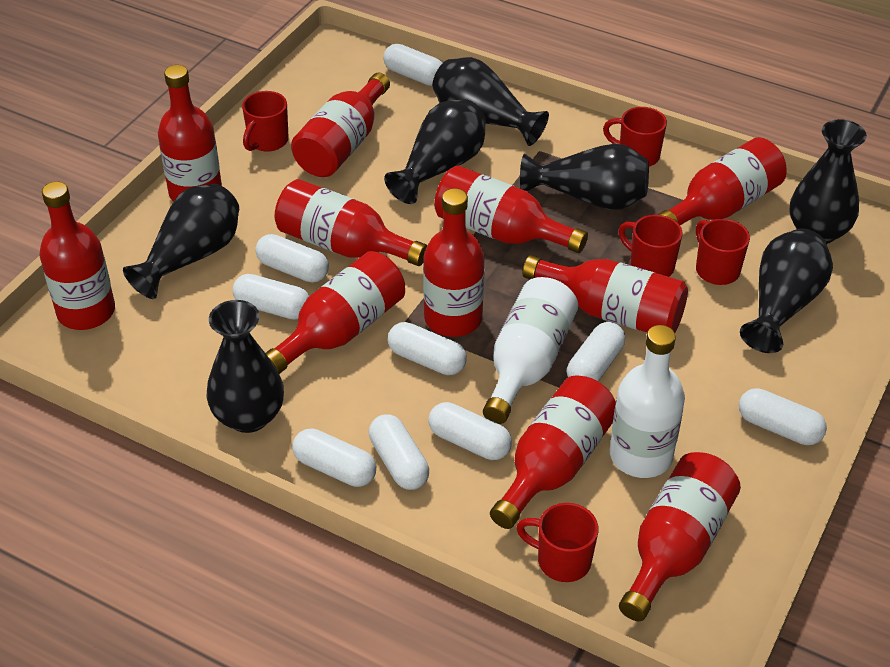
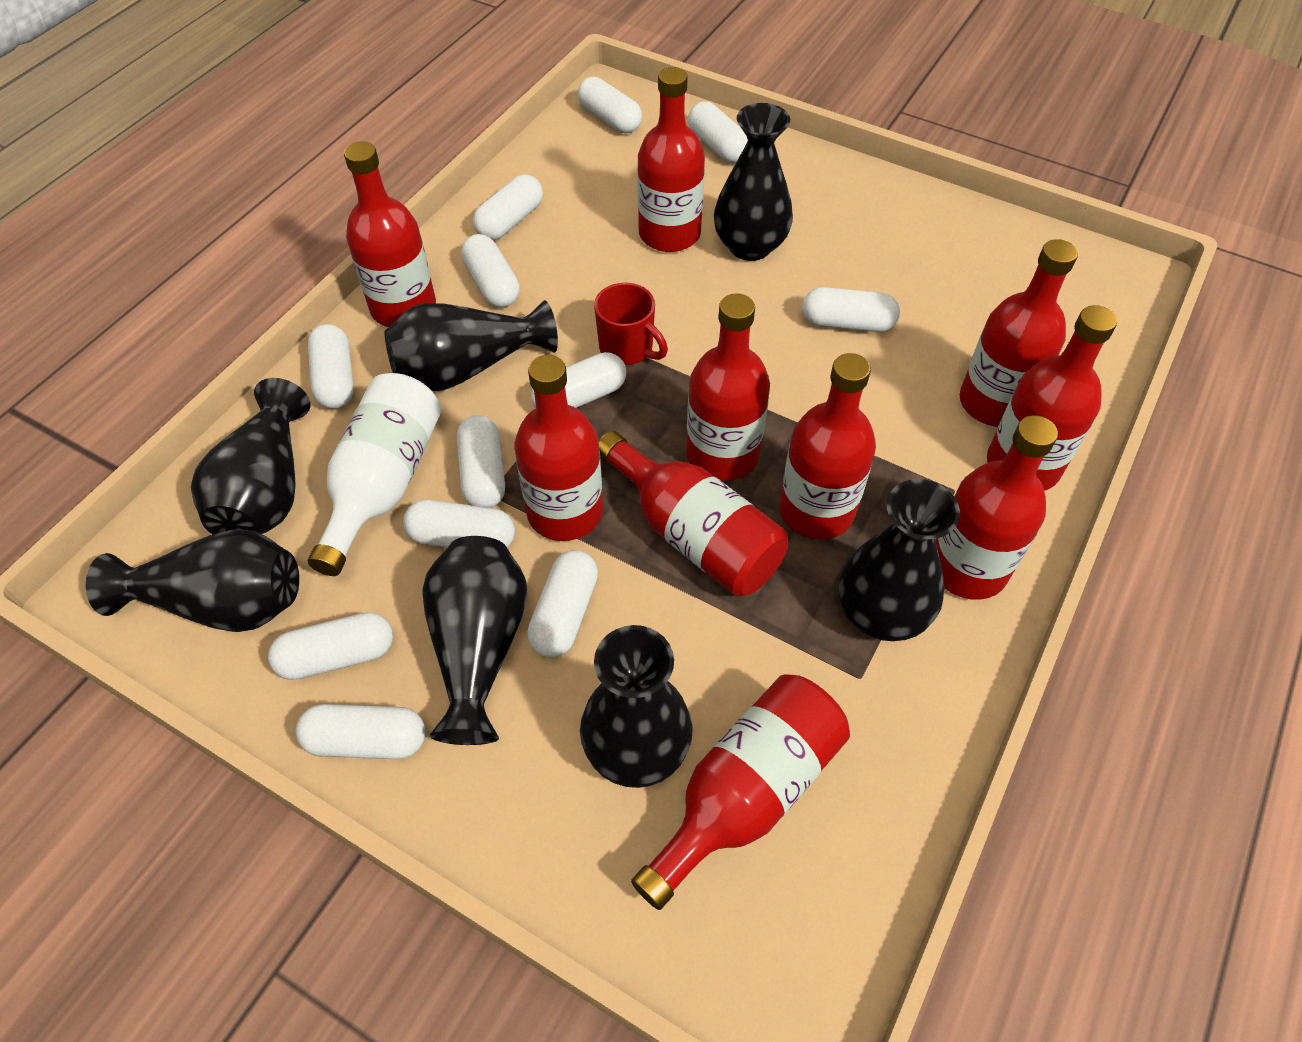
red bottle: 11 -> 10
red mug: 5 -> 1
white bottle: 2 -> 1
white capsule: 9 -> 12

